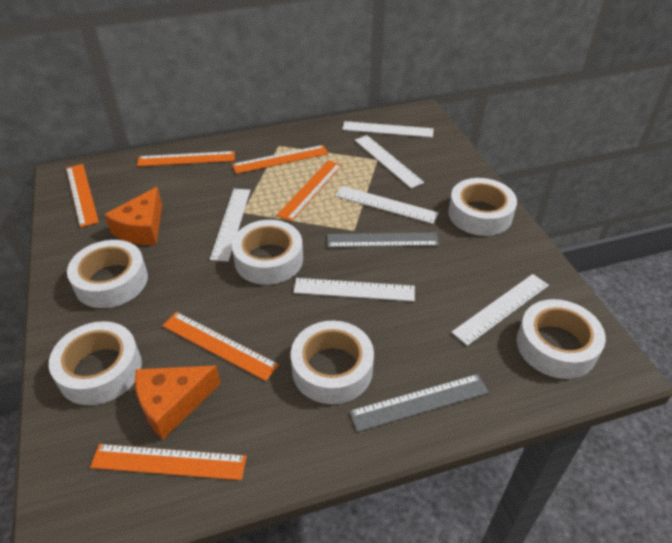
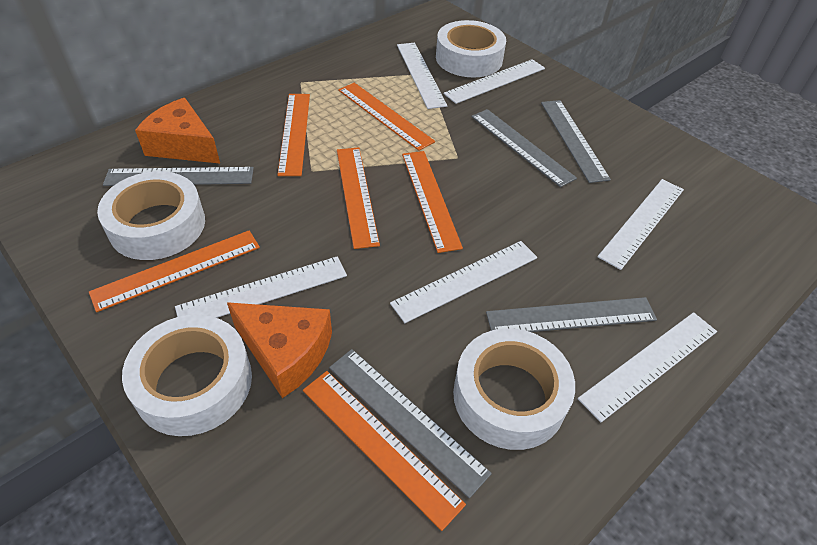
grey ruler: 2 -> 5
white tape: 6 -> 4

